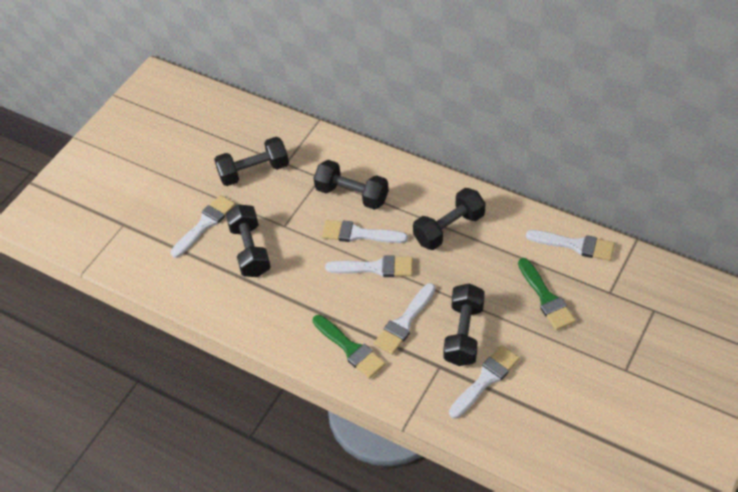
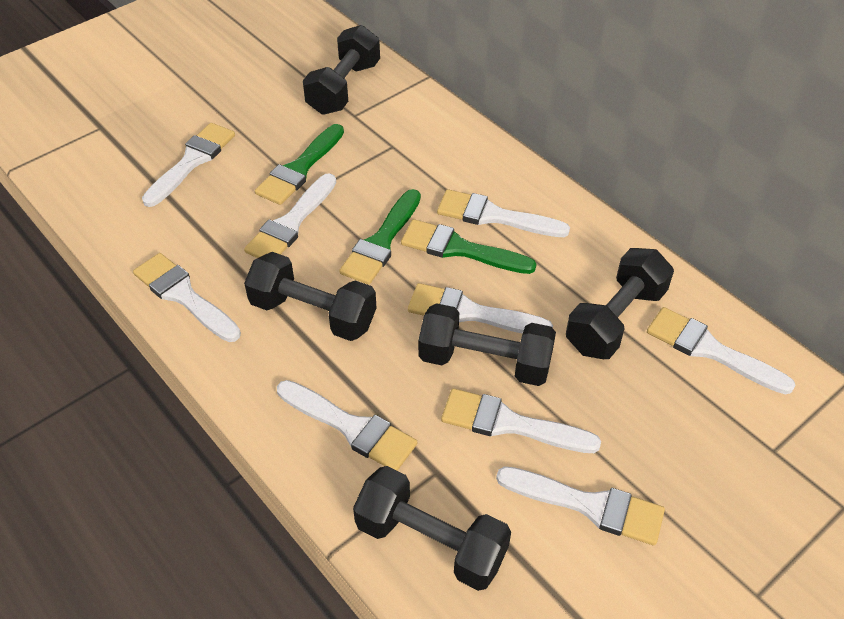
green brush: 2 -> 3
white brush: 6 -> 9

